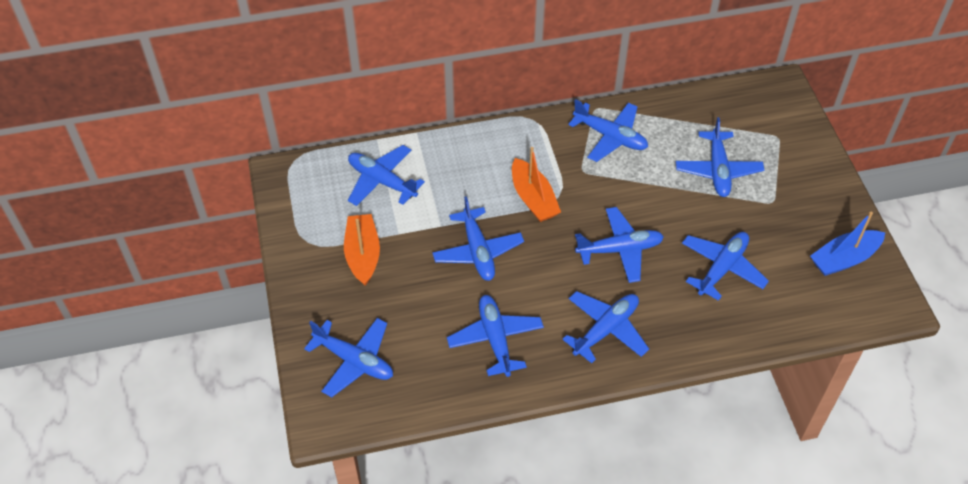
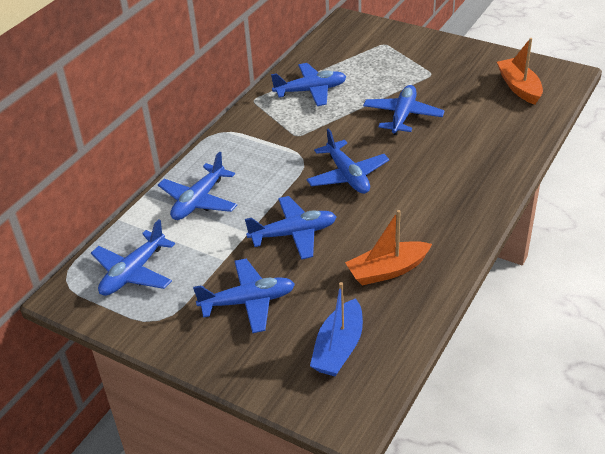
blue plane: 9 -> 7

